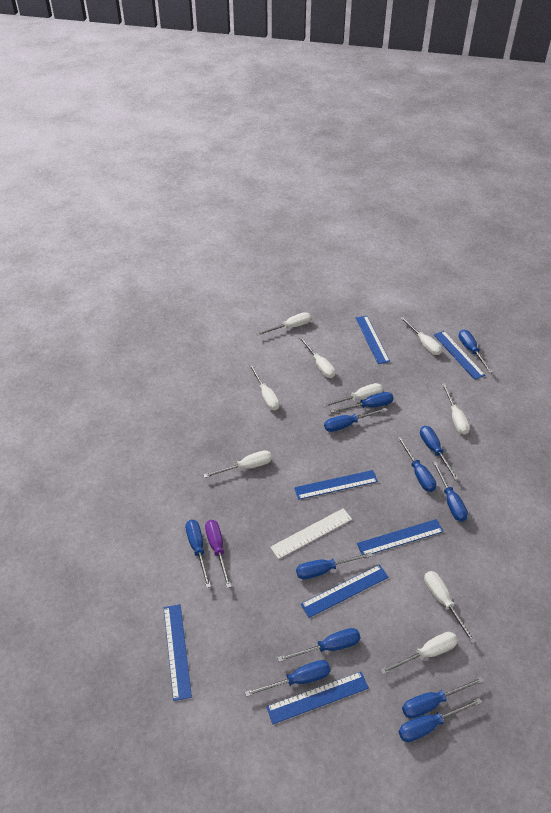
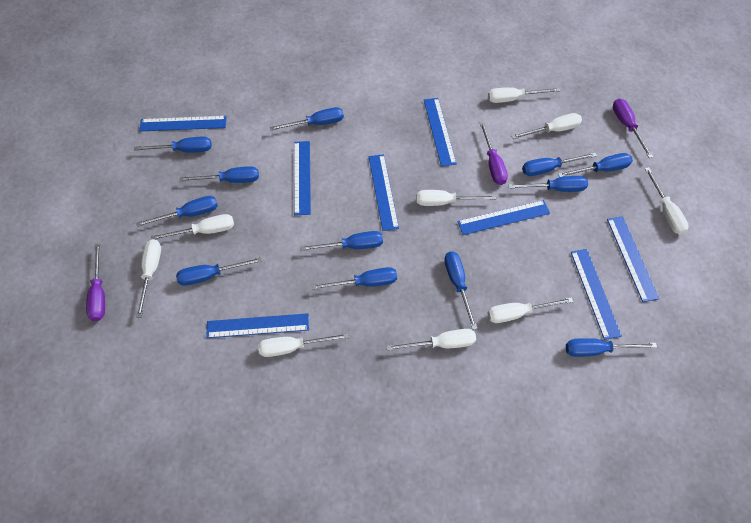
blue ruler: 7 -> 8
purple screwdriver: 1 -> 3
white ruler: 1 -> 0

